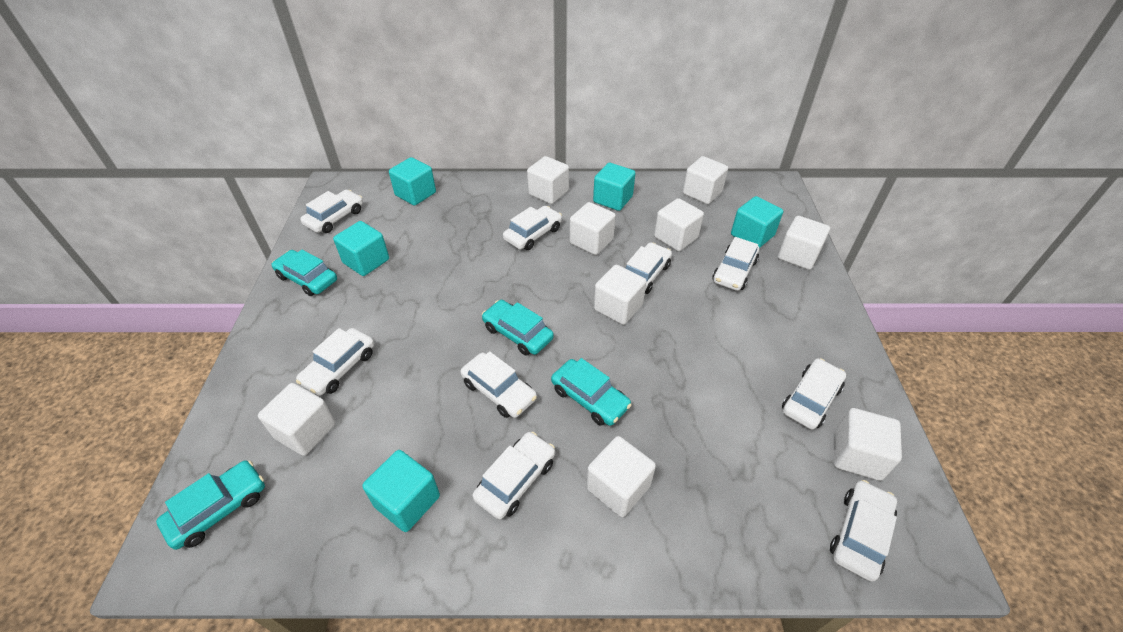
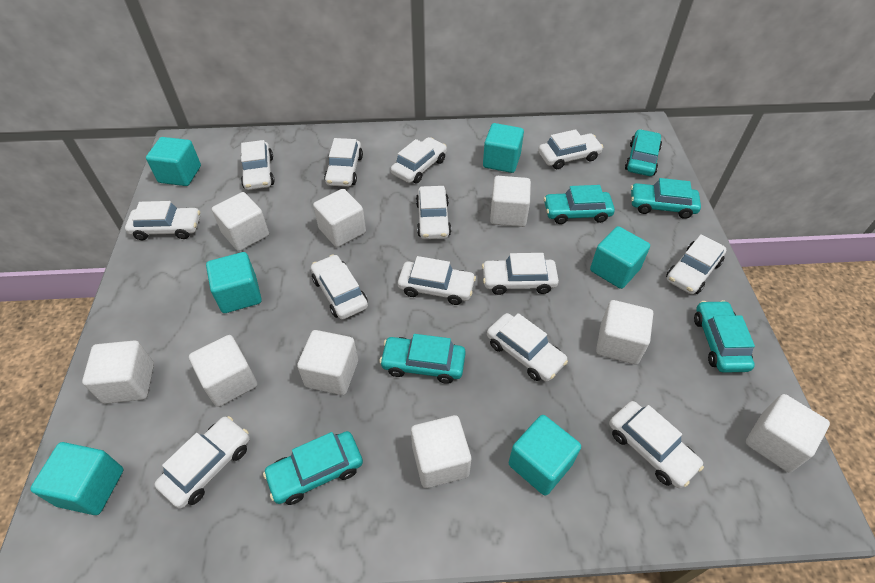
turquoise car: 4 -> 6
turquoise cube: 5 -> 6
white car: 9 -> 13

